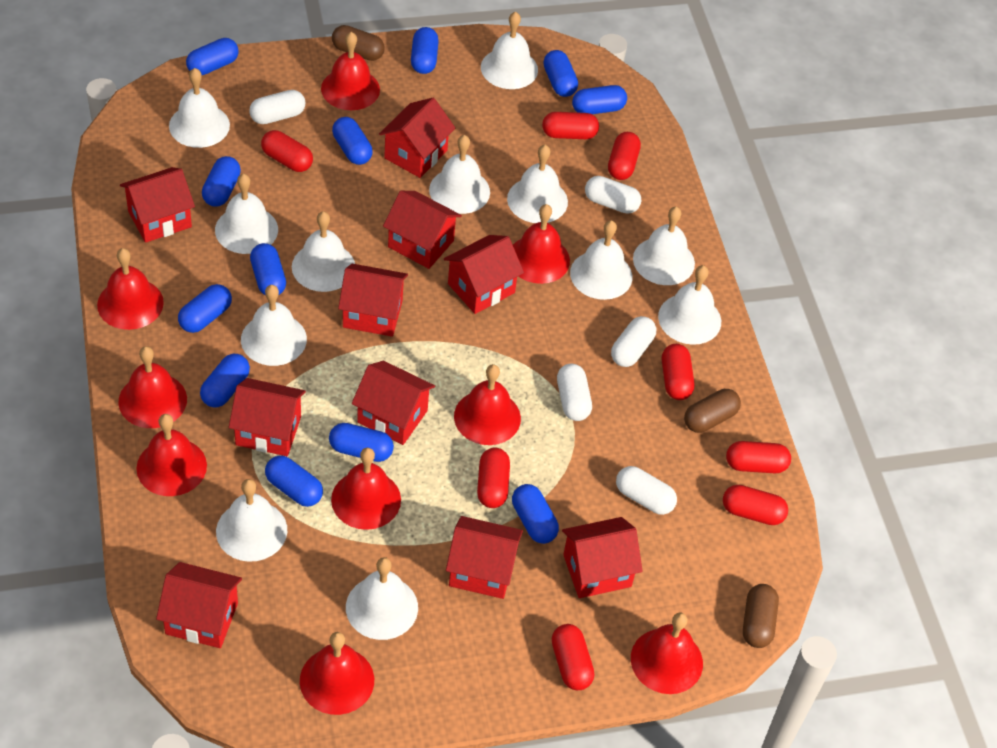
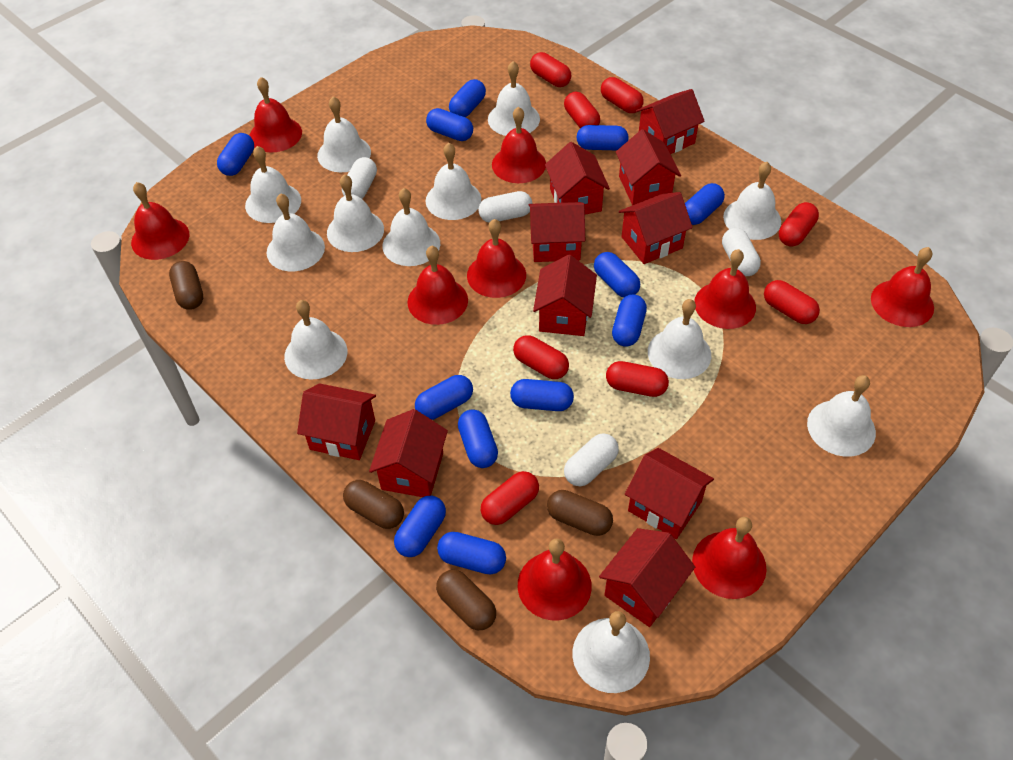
brown capsule: 3 -> 4
white capsule: 5 -> 4

